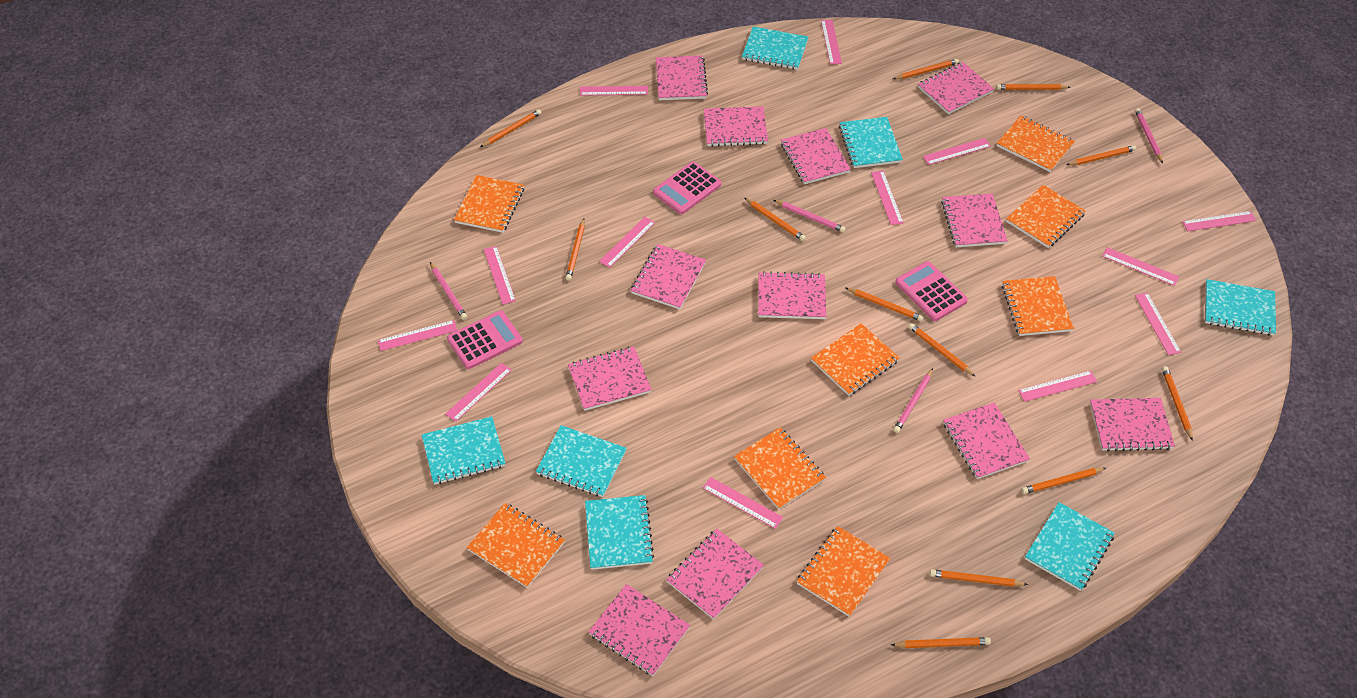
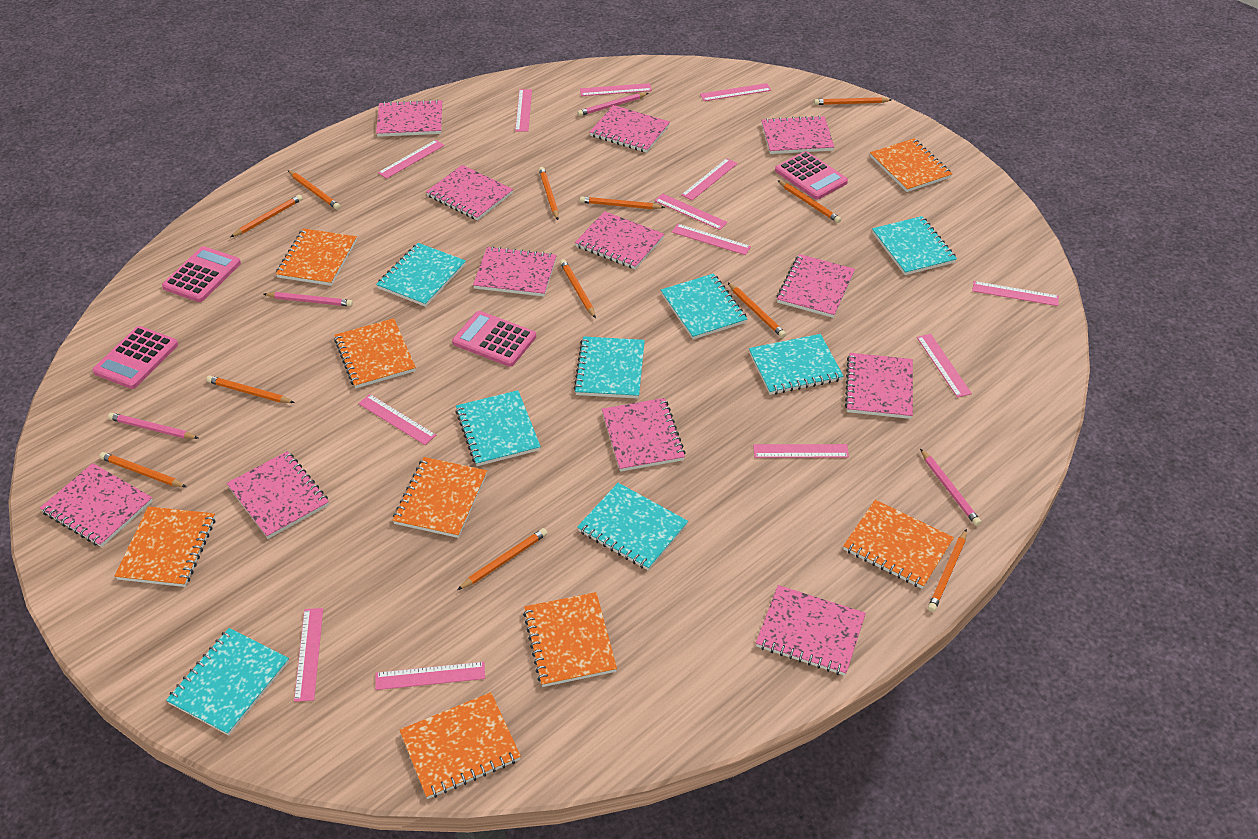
pink calculator: 3 -> 4
turquoise notebook: 7 -> 8

